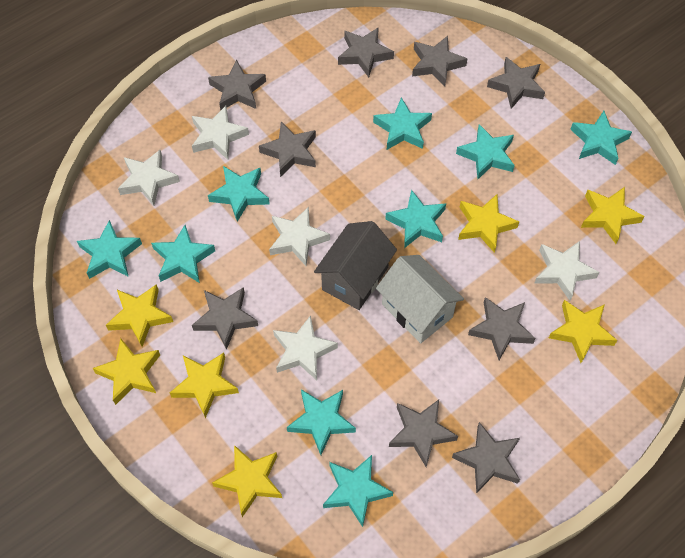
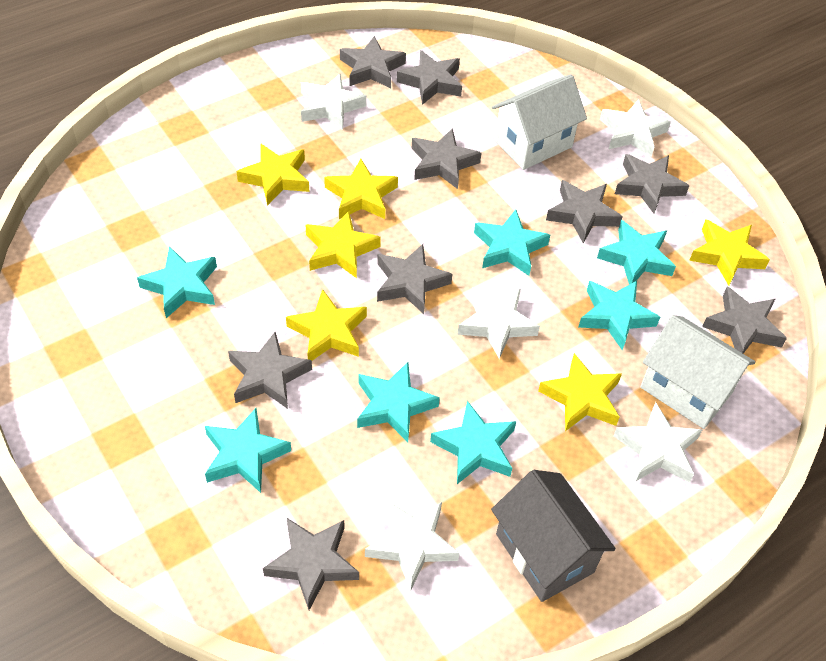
turquoise star: 9 -> 7
white house: 1 -> 2
yellow star: 7 -> 6

